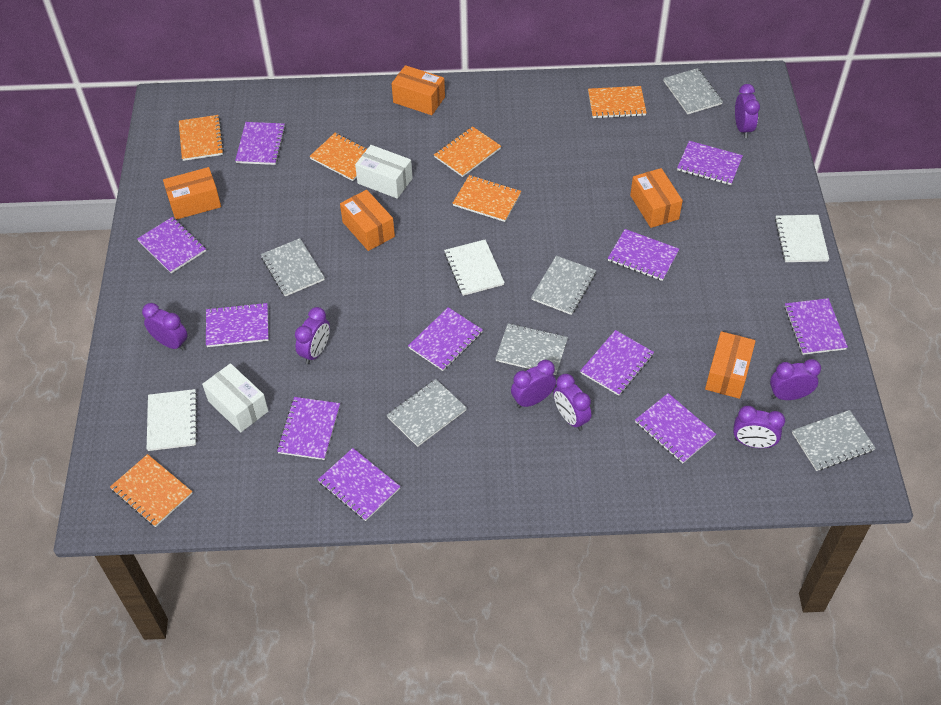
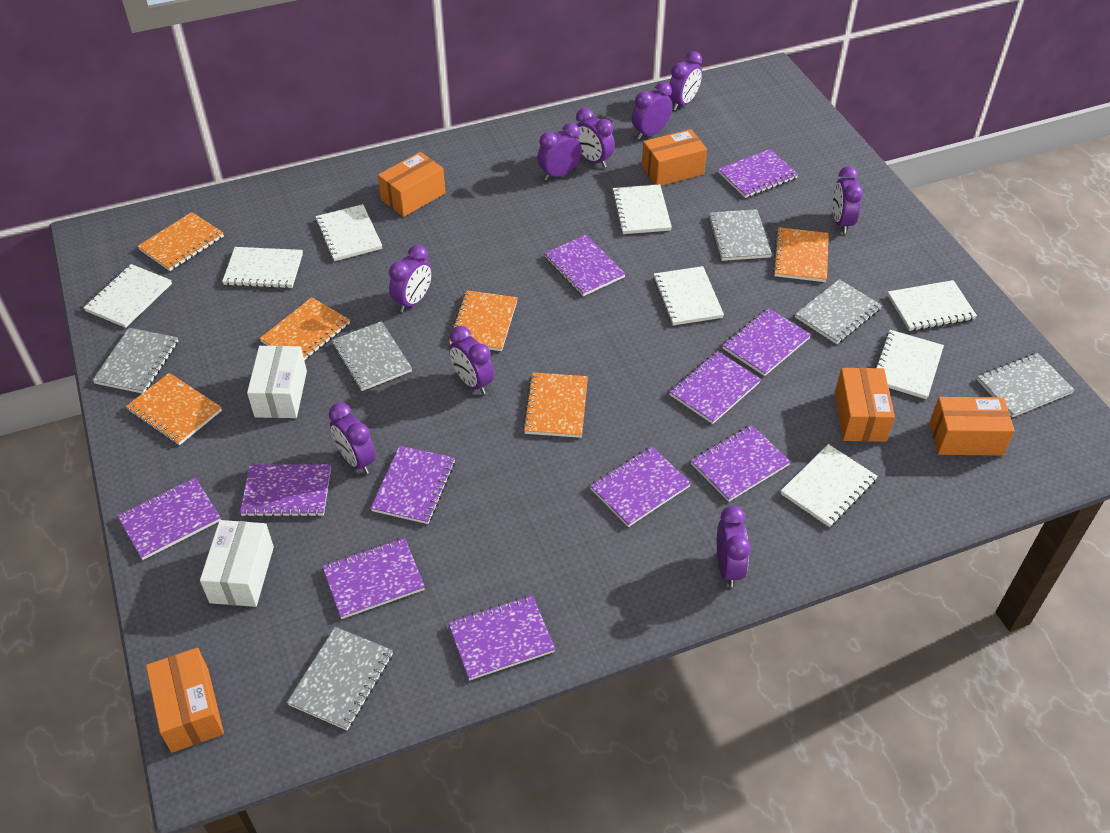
purple clock: 7 -> 9
white notebook: 3 -> 8

